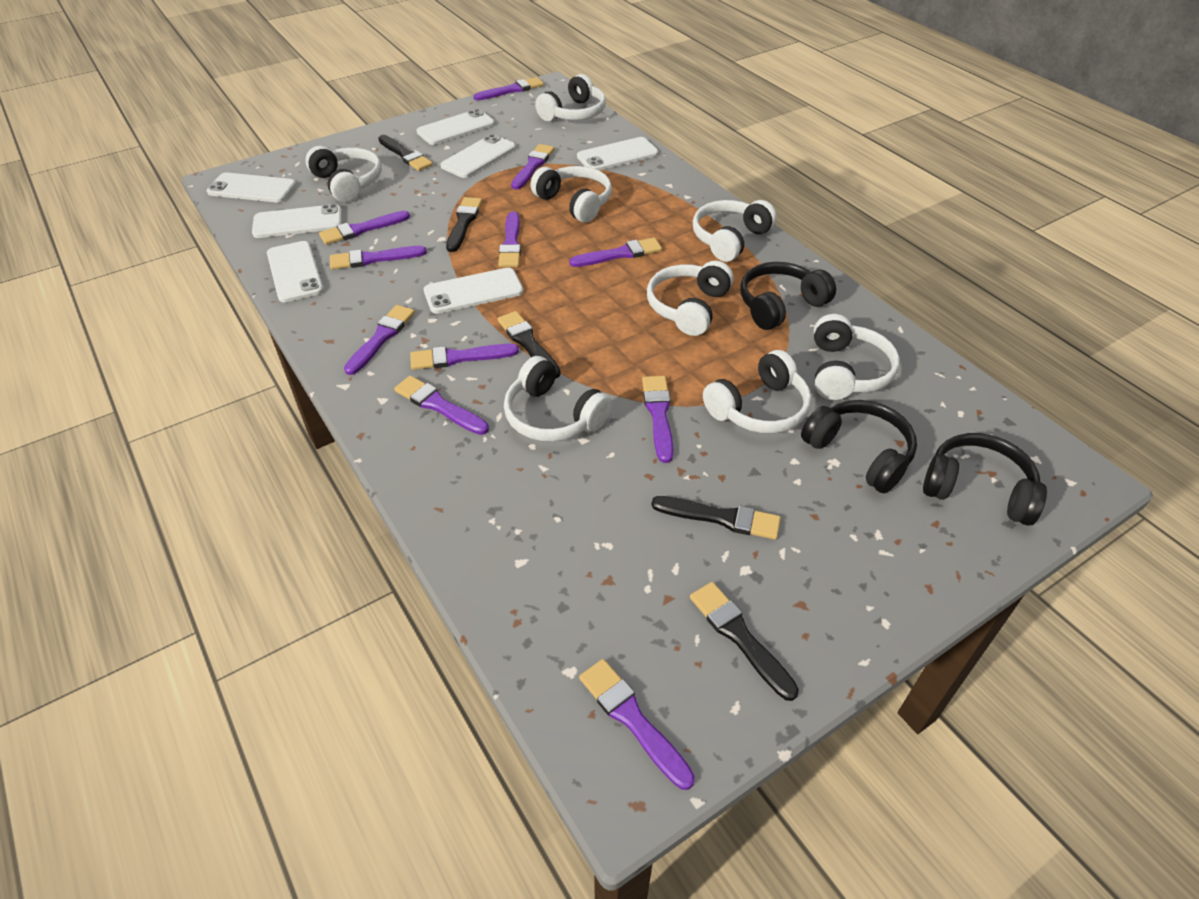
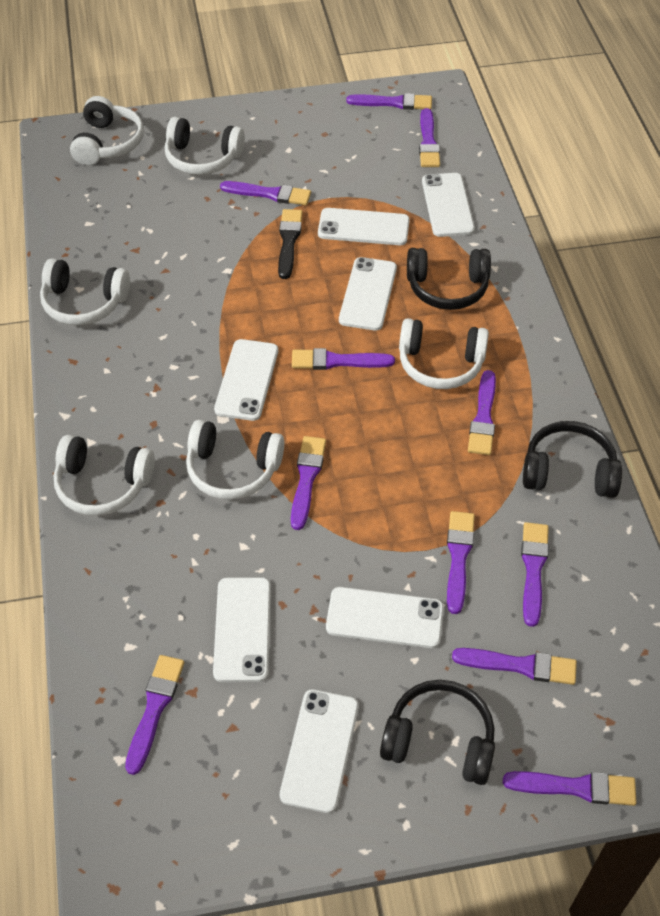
black brush: 5 -> 1
white headphones: 8 -> 6

